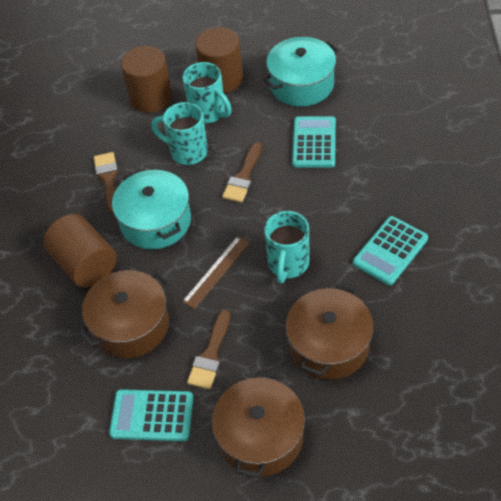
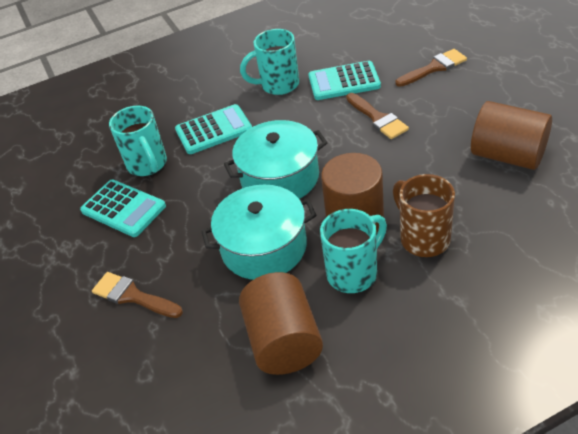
brown mug: 0 -> 1
brown pot: 3 -> 0
brown ruler: 1 -> 0

